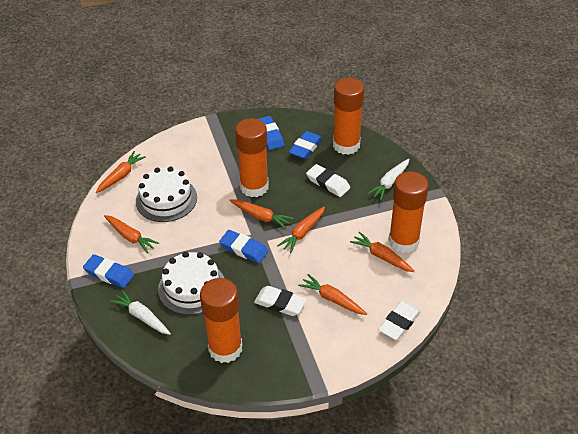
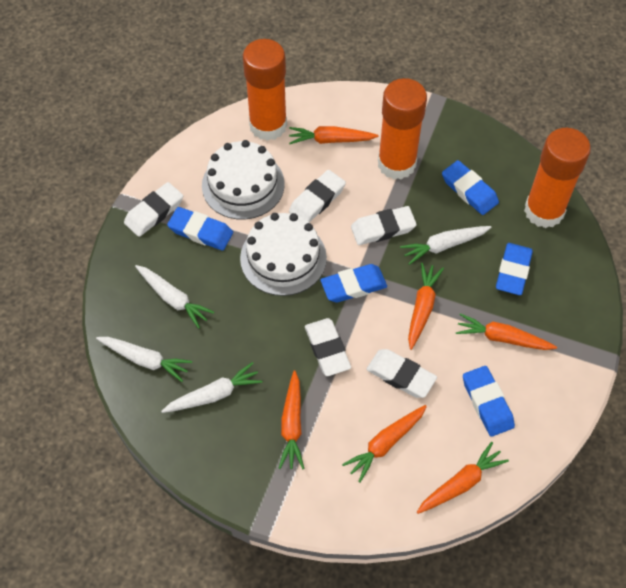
blue eraser: 4 -> 5
orange glue stick: 4 -> 3
white carrot: 2 -> 4
white eraser: 3 -> 5

